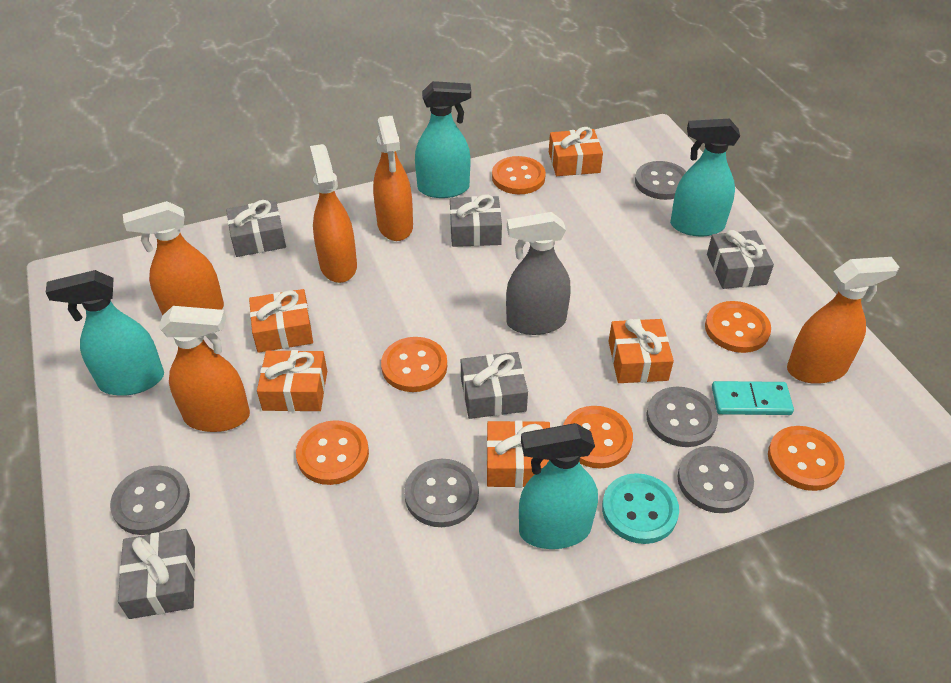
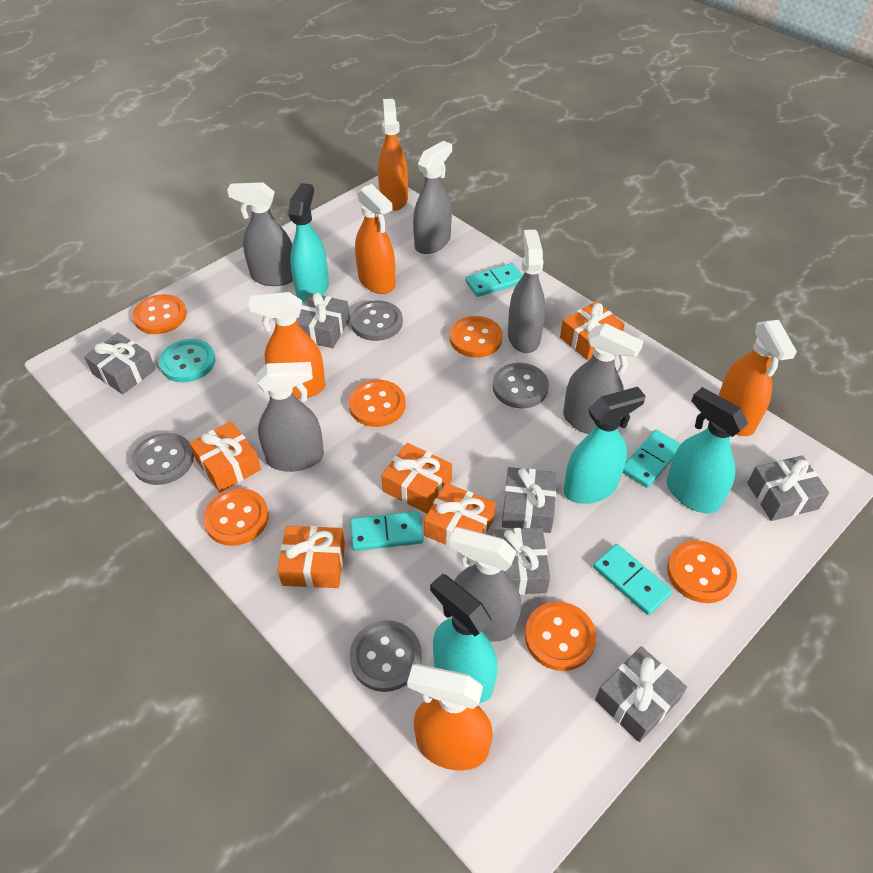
grey button: 5 -> 4
grey gift: 5 -> 6
grey spray bottle: 1 -> 6
turquoise domino: 1 -> 4

